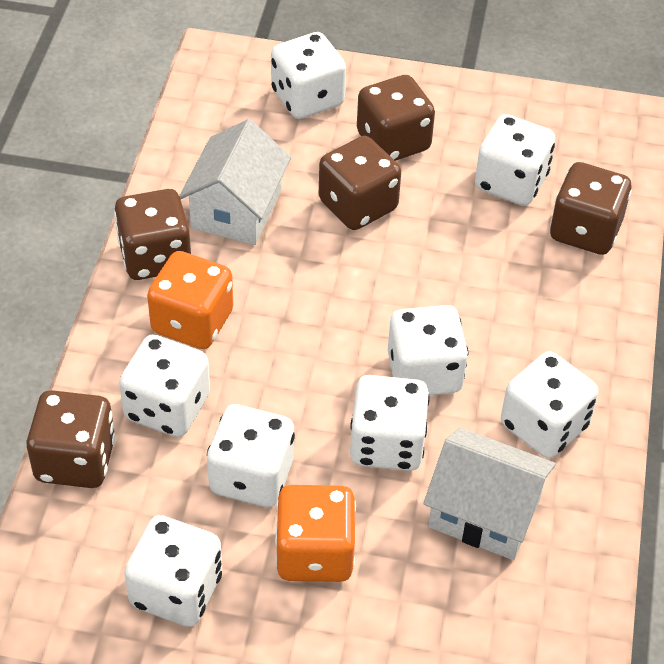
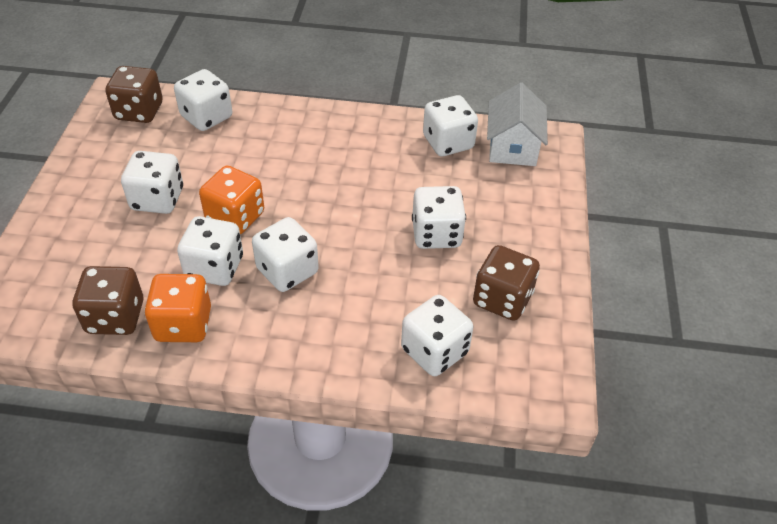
brown dice: 5 -> 3
white dice: 8 -> 7
white house: 2 -> 1

